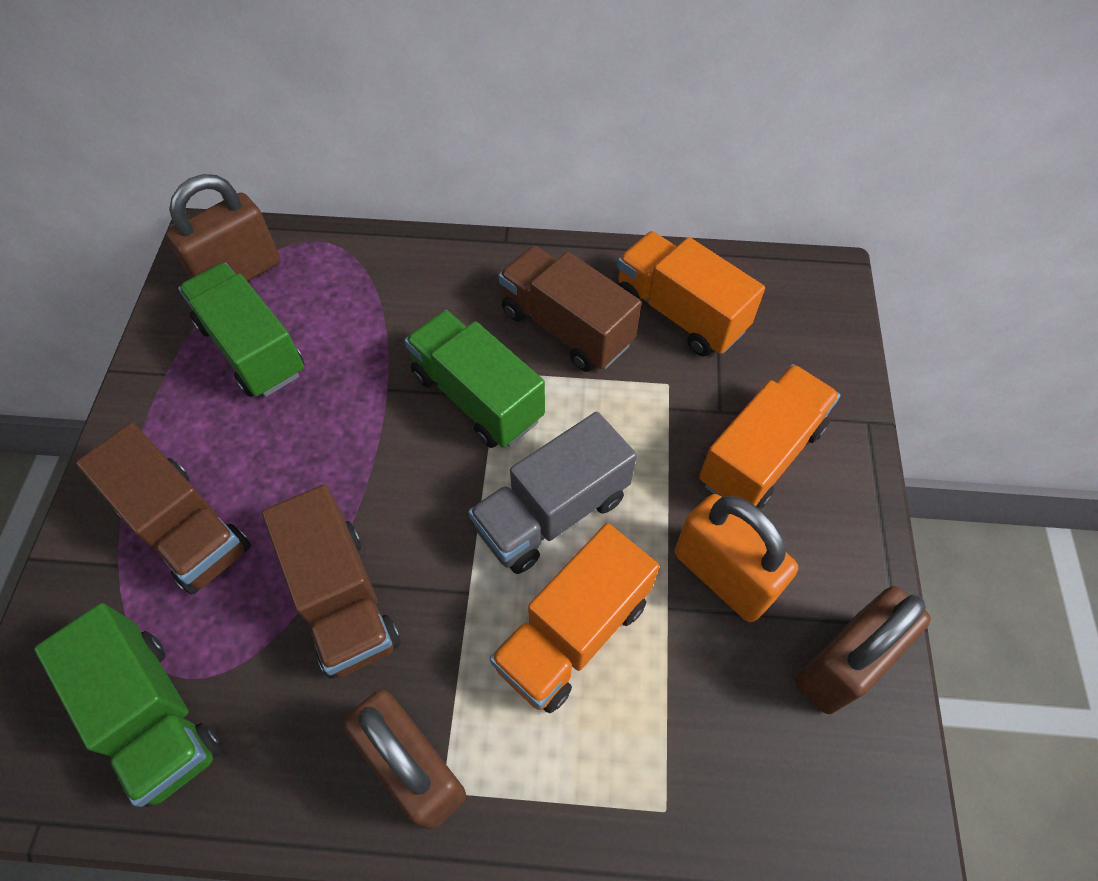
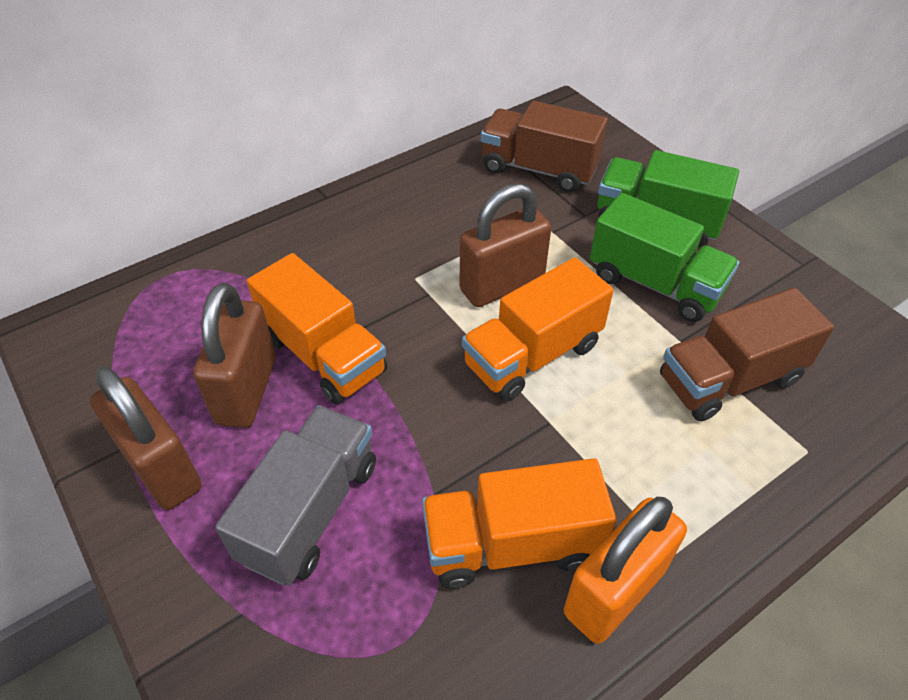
brown truck: 3 -> 2
green truck: 3 -> 2

